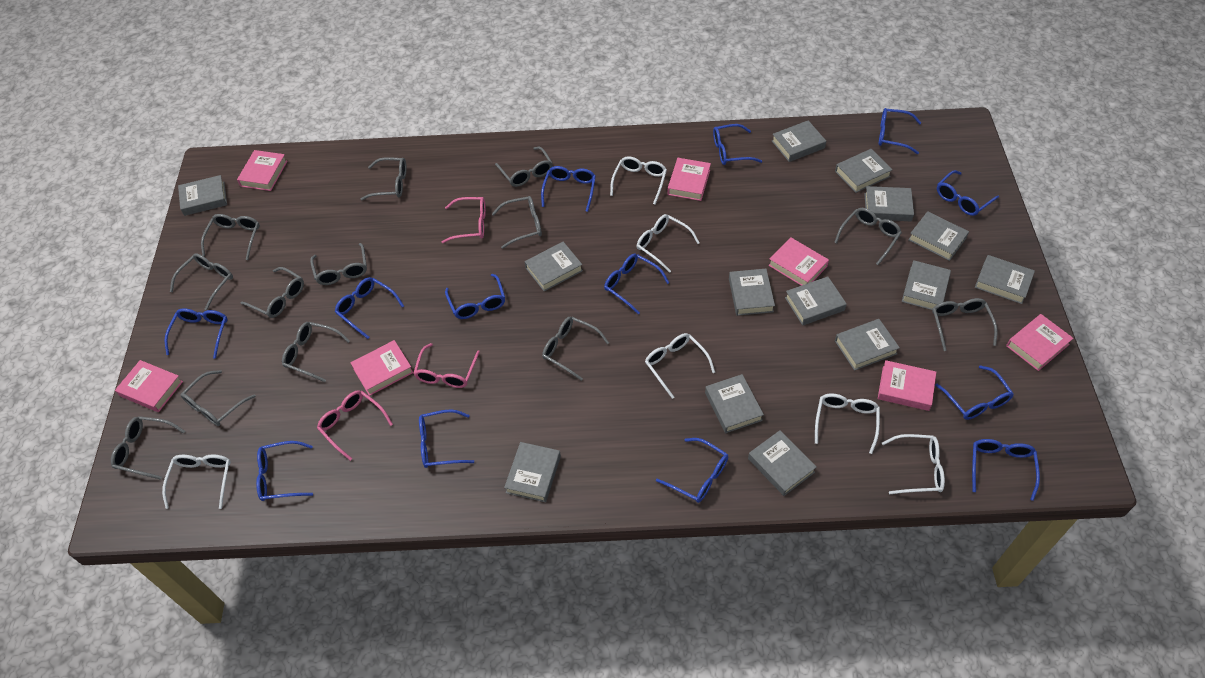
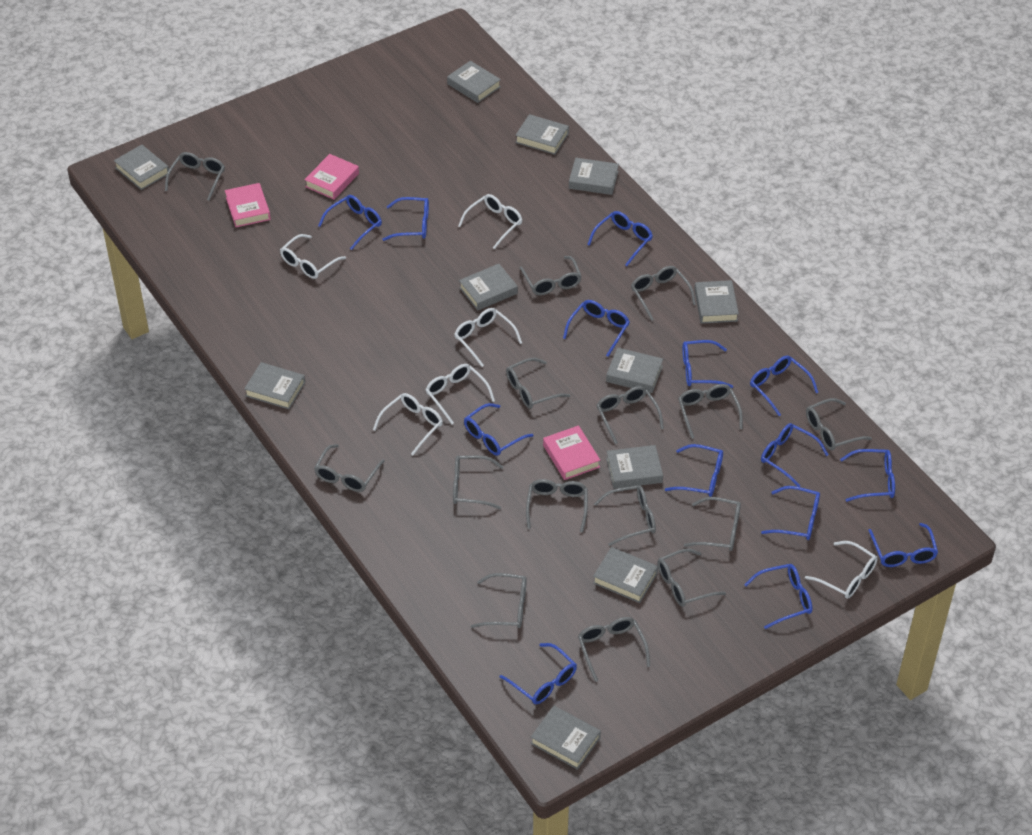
blue glasses: 13 -> 14
grey book: 14 -> 11
grey glasses: 13 -> 15
pink book: 7 -> 3
pink glasses: 3 -> 0

